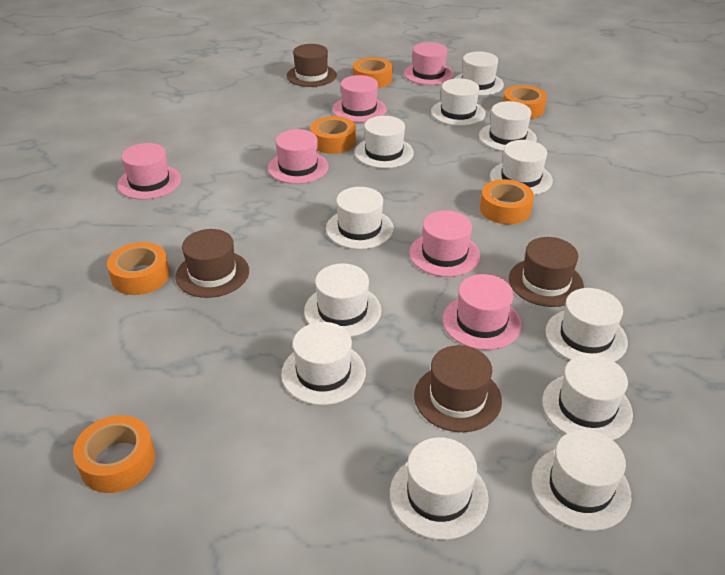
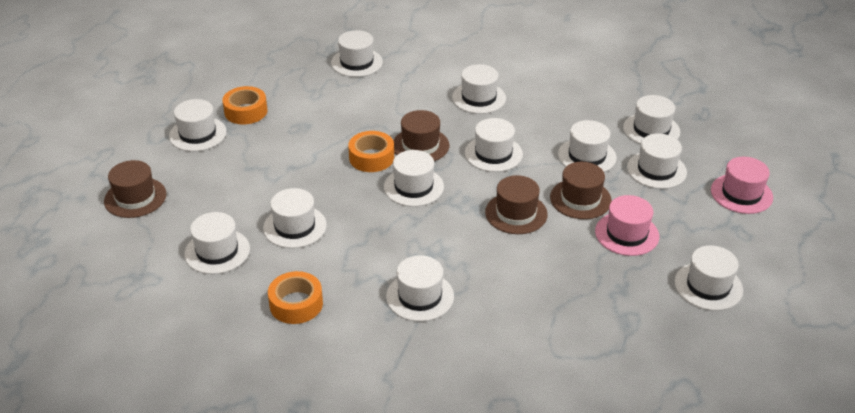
orange tape: 6 -> 3
pink hat: 6 -> 2

